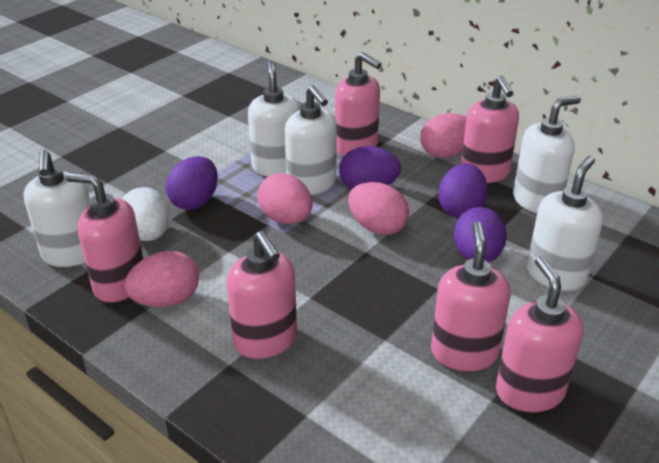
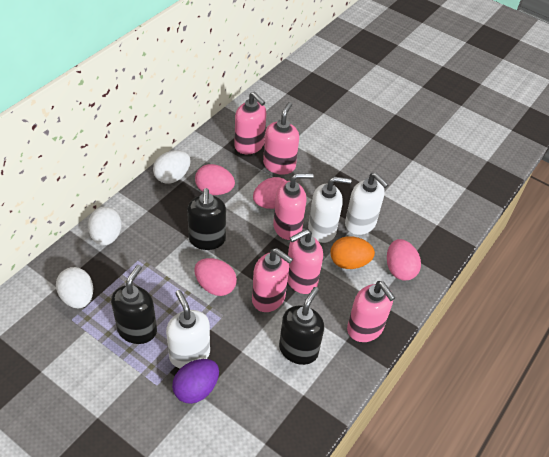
black soap dispenser: 0 -> 3
orange egg: 0 -> 1
purple egg: 4 -> 1
white egg: 1 -> 3
white soap dispenser: 5 -> 3

